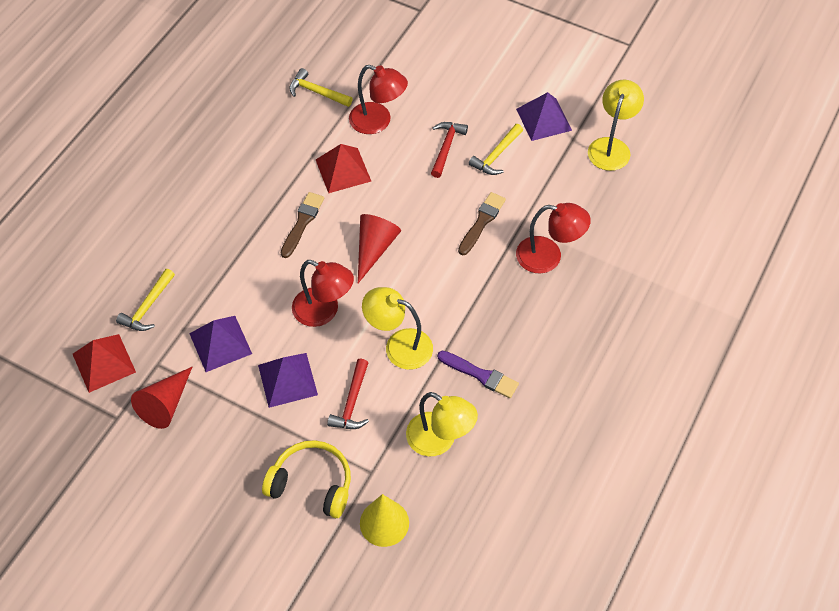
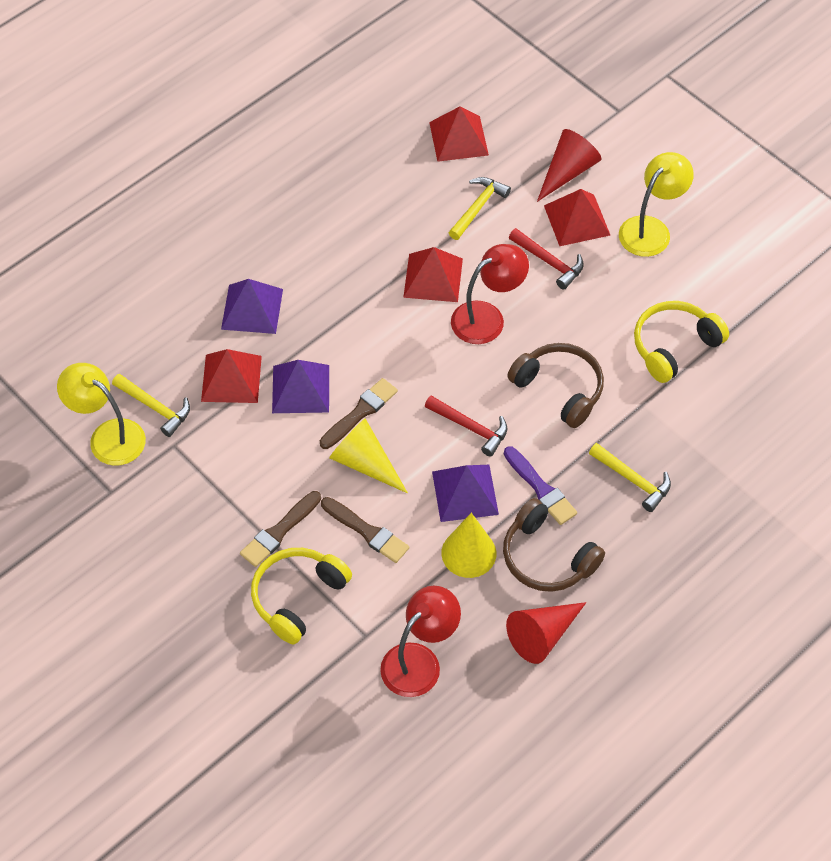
brown brush: 2 -> 3
brown headphones: 0 -> 2
red lamp: 3 -> 2
red pyramid: 2 -> 4
yellow cone: 1 -> 2
yellow headphones: 1 -> 2
yellow lamp: 3 -> 2

